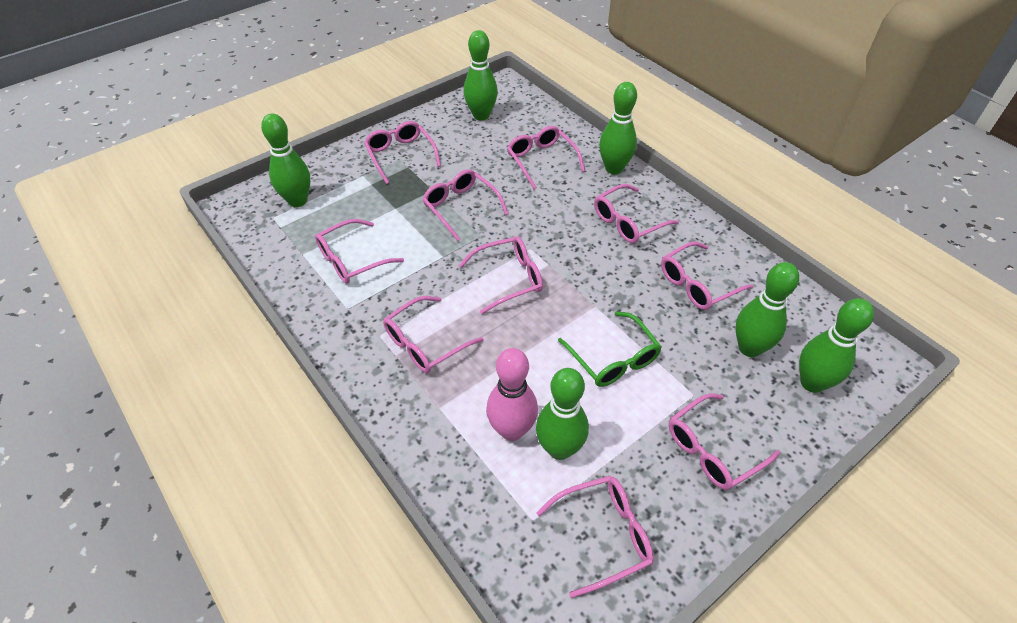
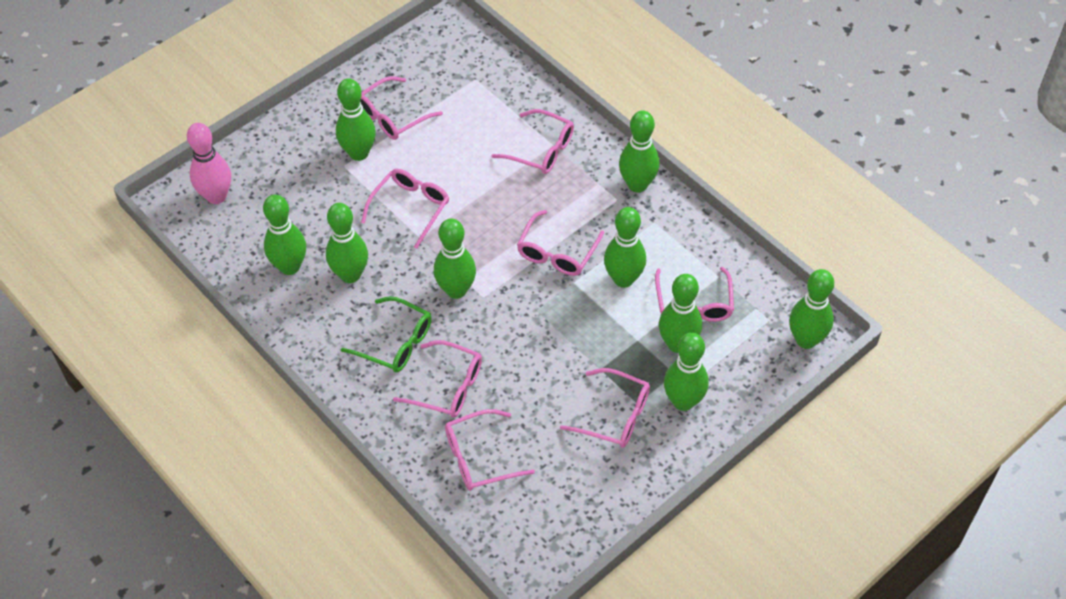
green bowling pin: 6 -> 9
pink glasses: 10 -> 8

